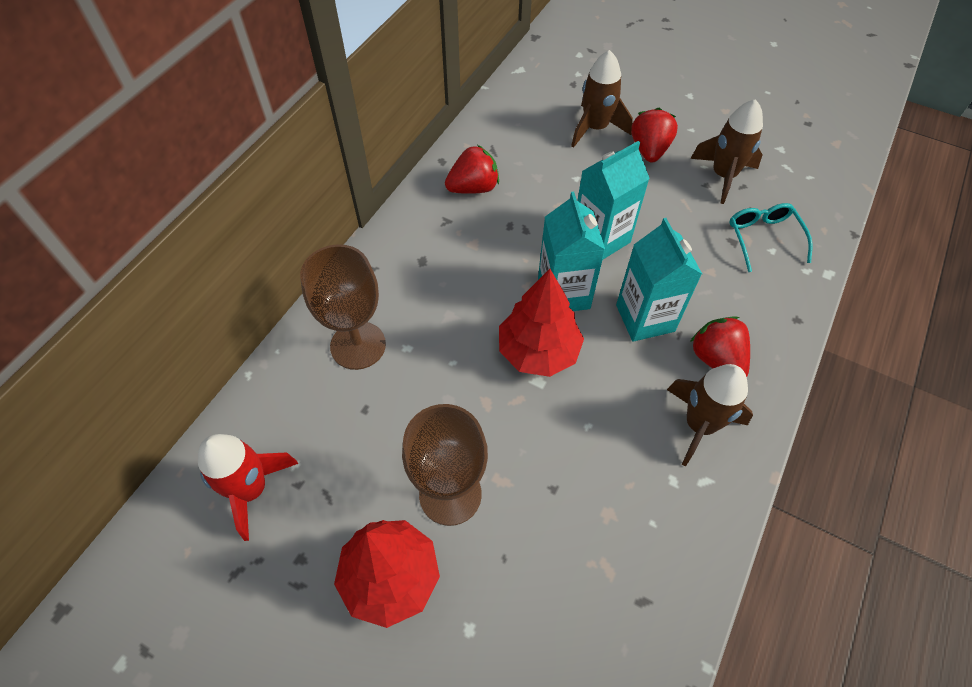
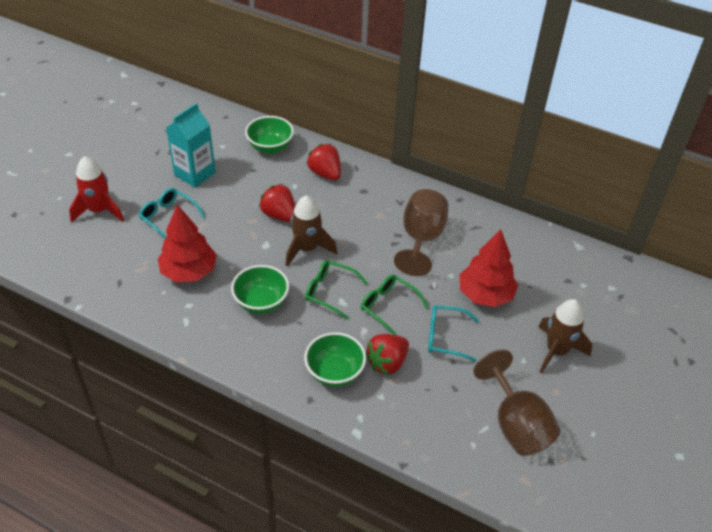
brown rocket: 3 -> 2
green bowl: 0 -> 3
green glasses: 0 -> 2
turquoise carton: 3 -> 1
turquoise glasses: 1 -> 2

